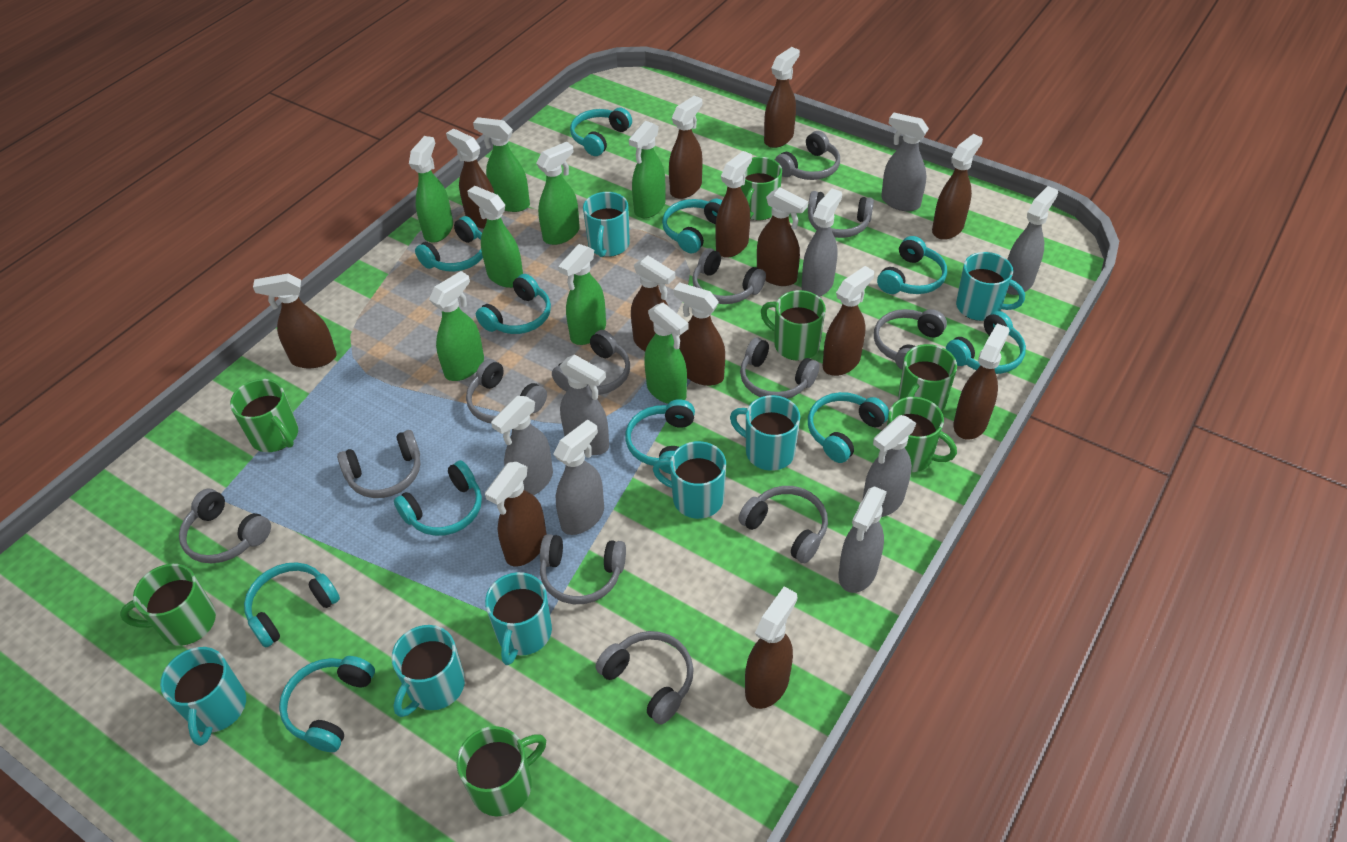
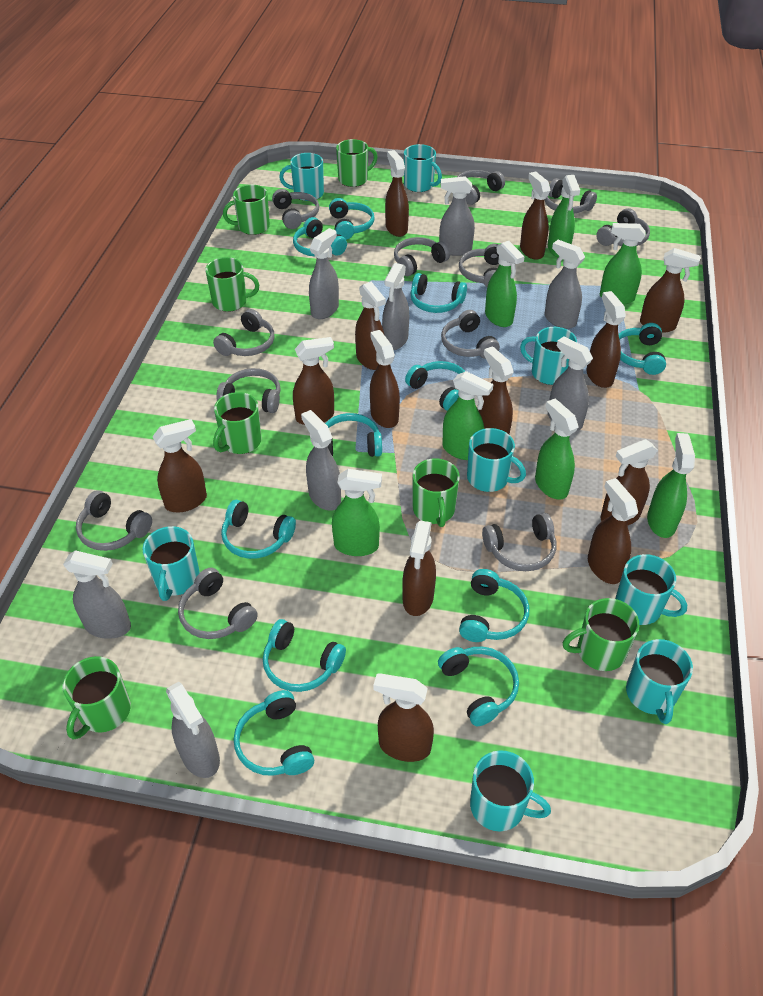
green spray bottle: 8 -> 7
turquoise mug: 7 -> 8

